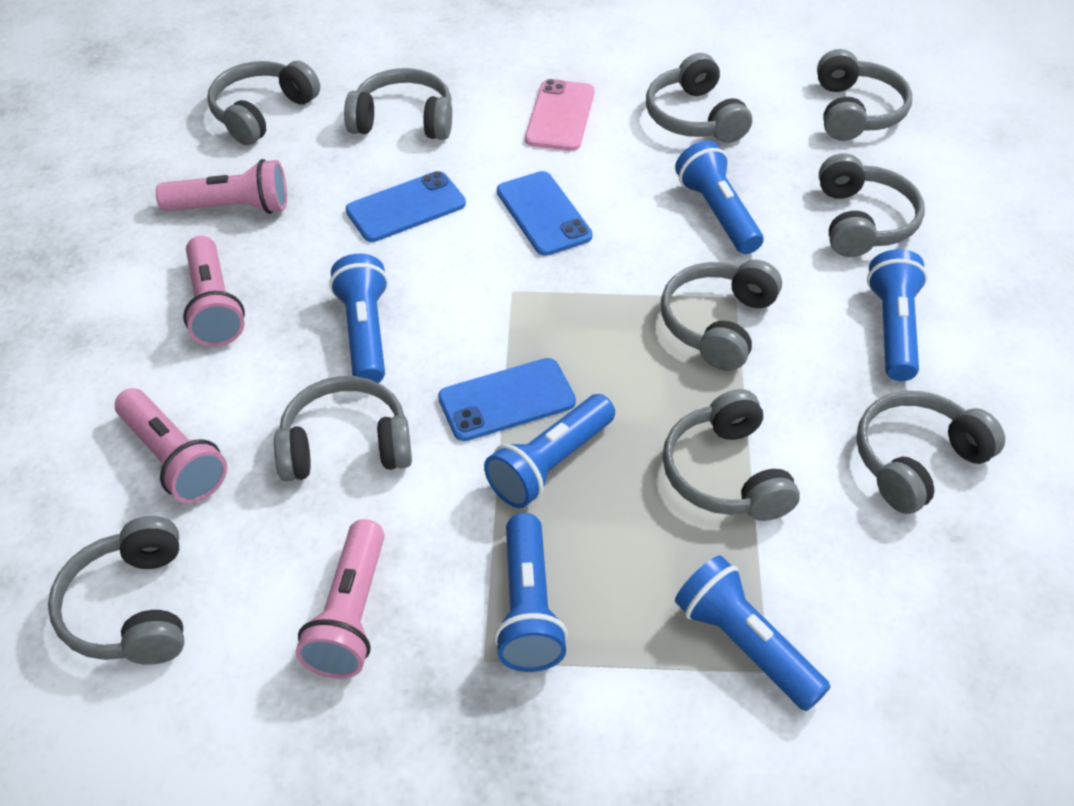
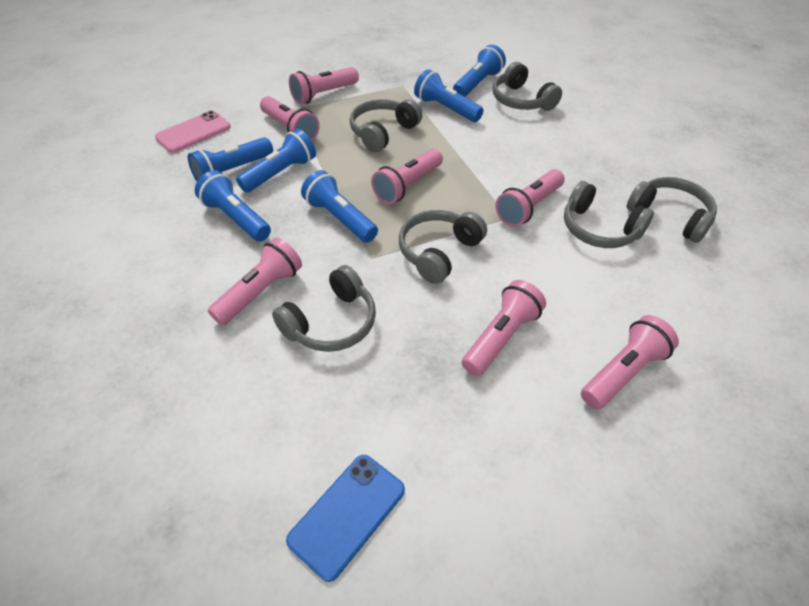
blue phone: 3 -> 1
grey headphones: 10 -> 6
pink flashlight: 4 -> 7

